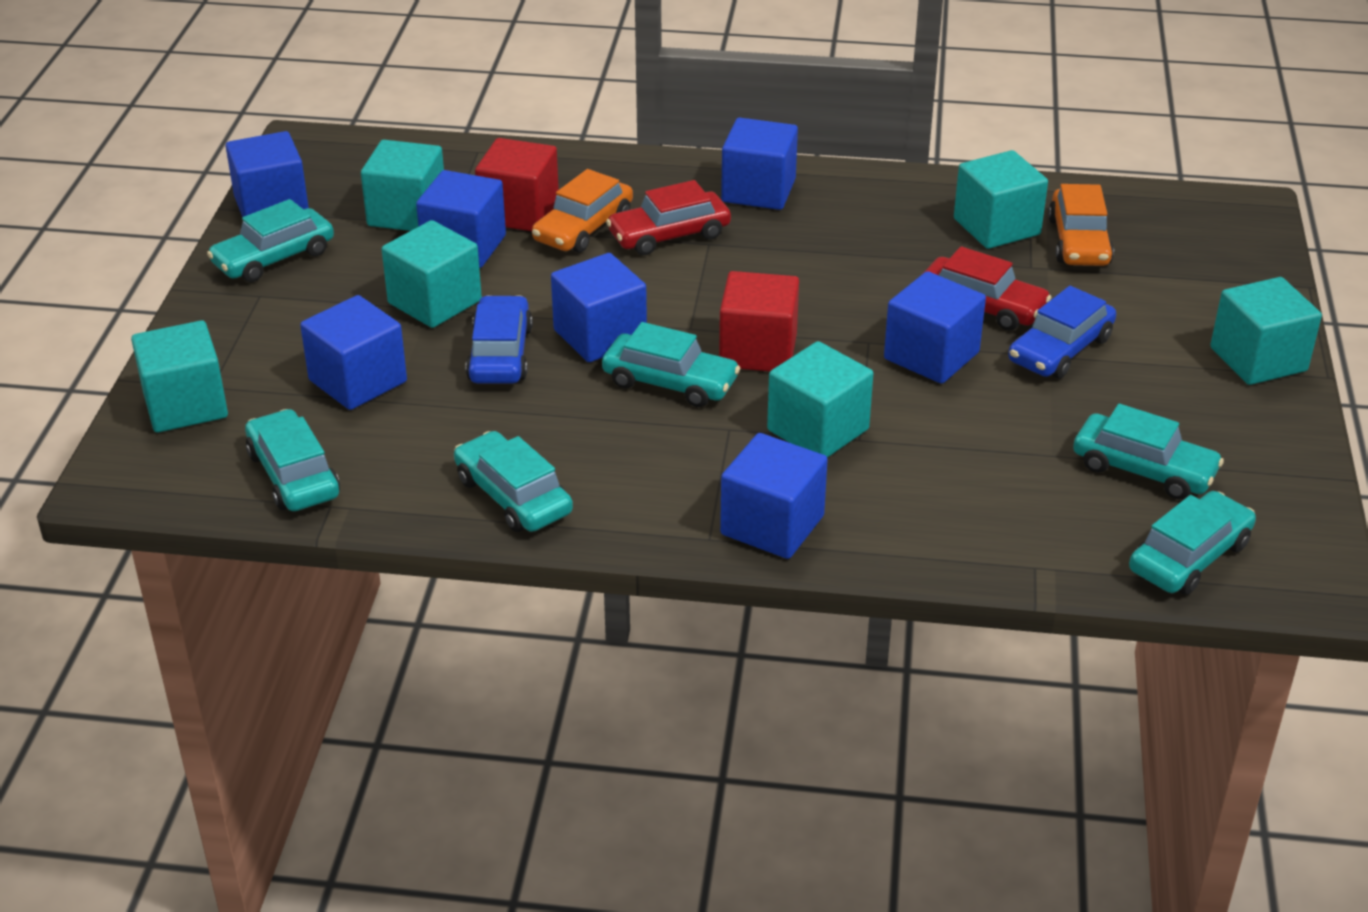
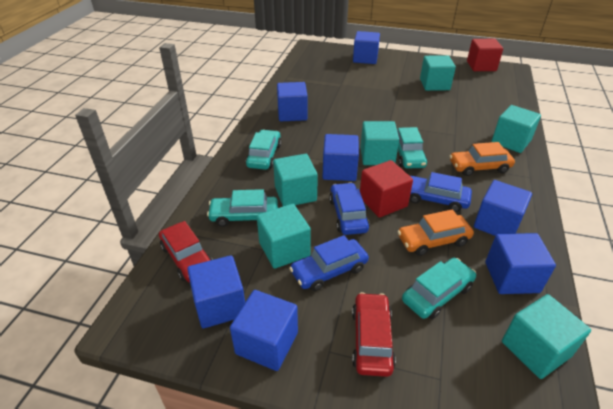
blue car: 2 -> 3
turquoise car: 6 -> 4

